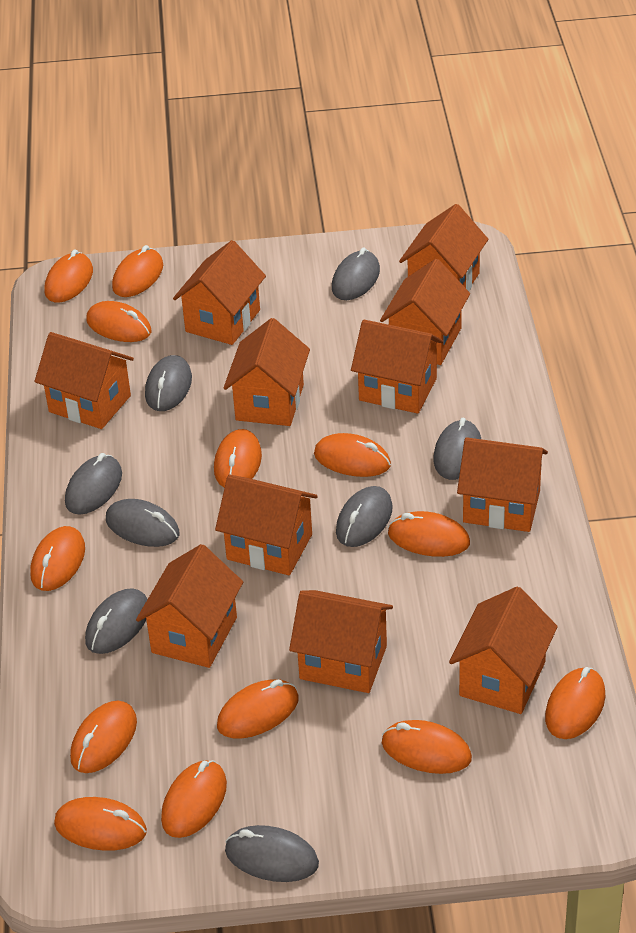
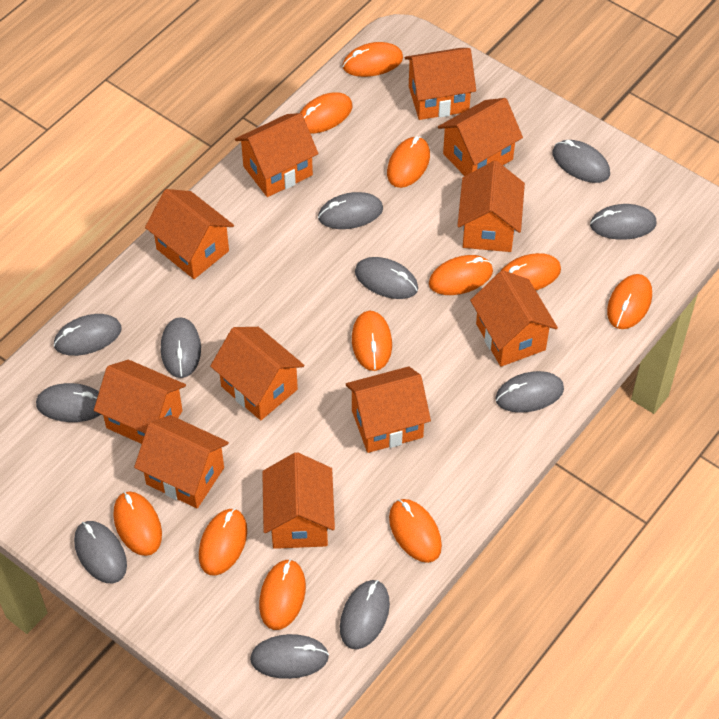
grey mouse: 8 -> 11
orange mouse: 13 -> 11

